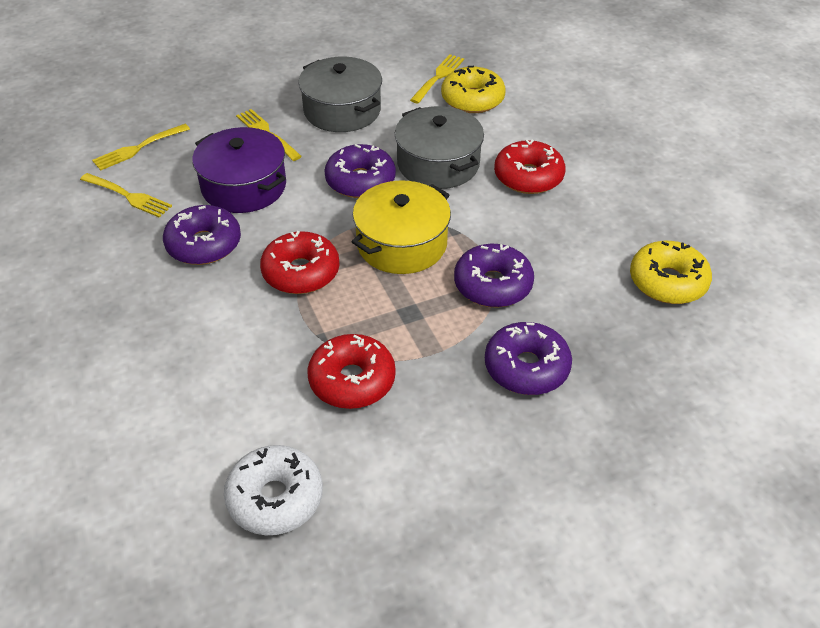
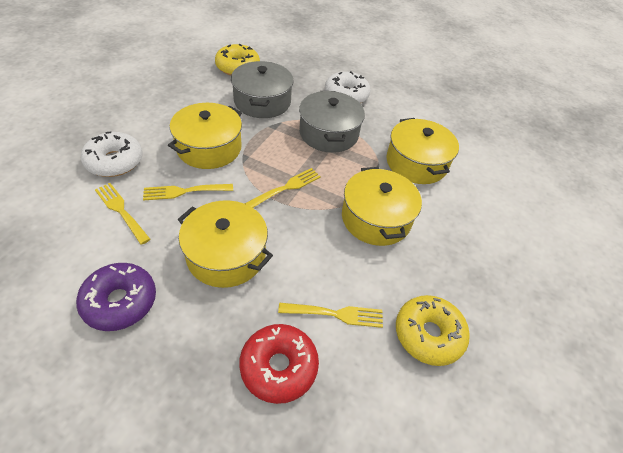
purple donut: 4 -> 1
purple pot: 1 -> 0
red donut: 3 -> 1
white donut: 1 -> 2
yellow pot: 1 -> 4

